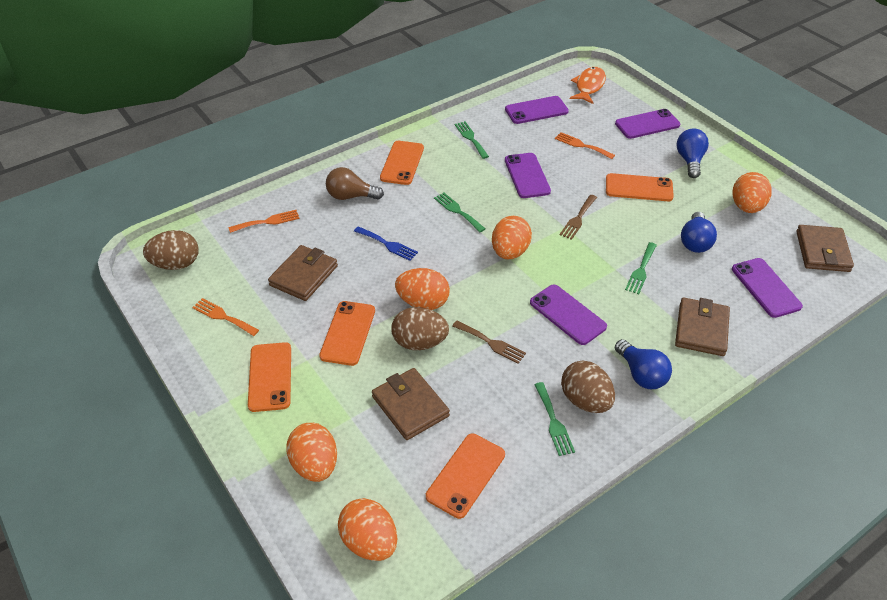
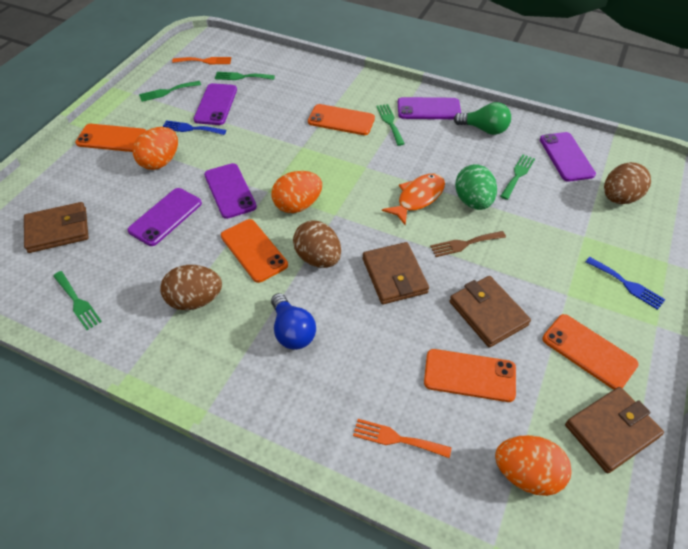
blue fork: 1 -> 2
blue light bulb: 3 -> 1
brown fork: 2 -> 1
brown light bulb: 1 -> 0
green egg: 0 -> 1
green fork: 4 -> 5
green light bulb: 0 -> 1
orange egg: 5 -> 3
orange fork: 3 -> 2

